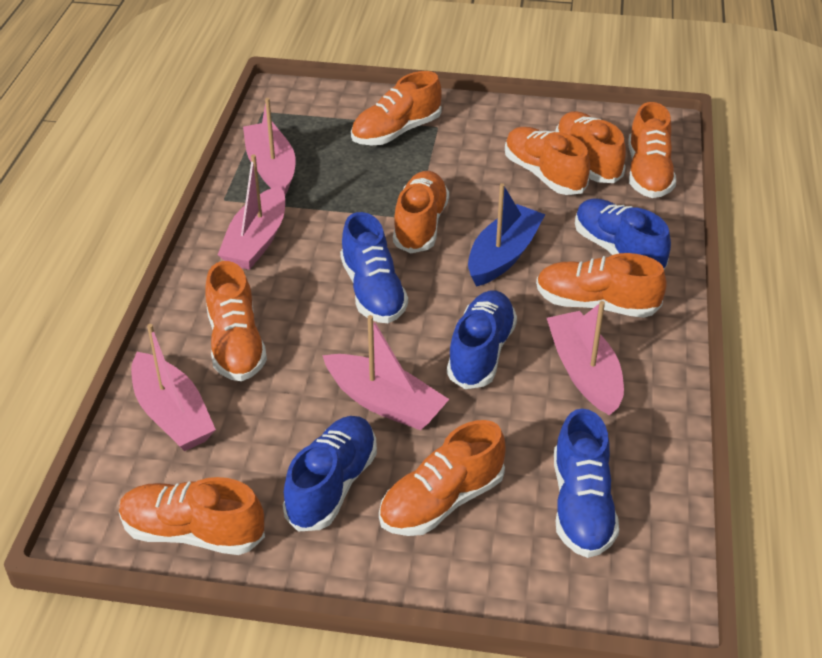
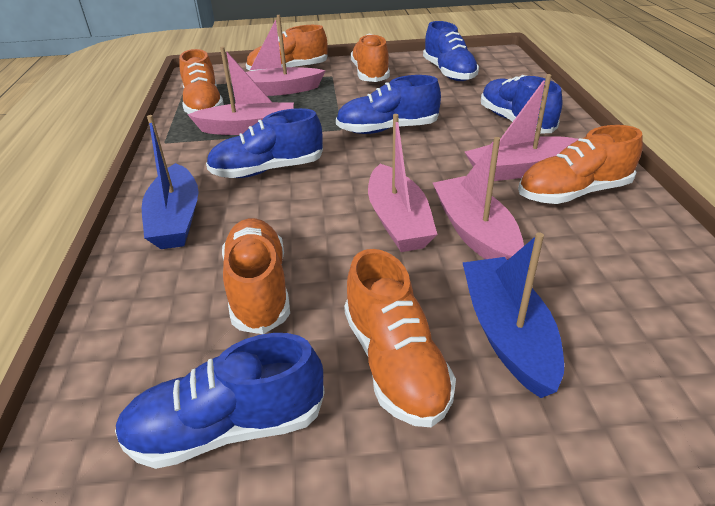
blue boat: 1 -> 2
orange shoe: 9 -> 6

